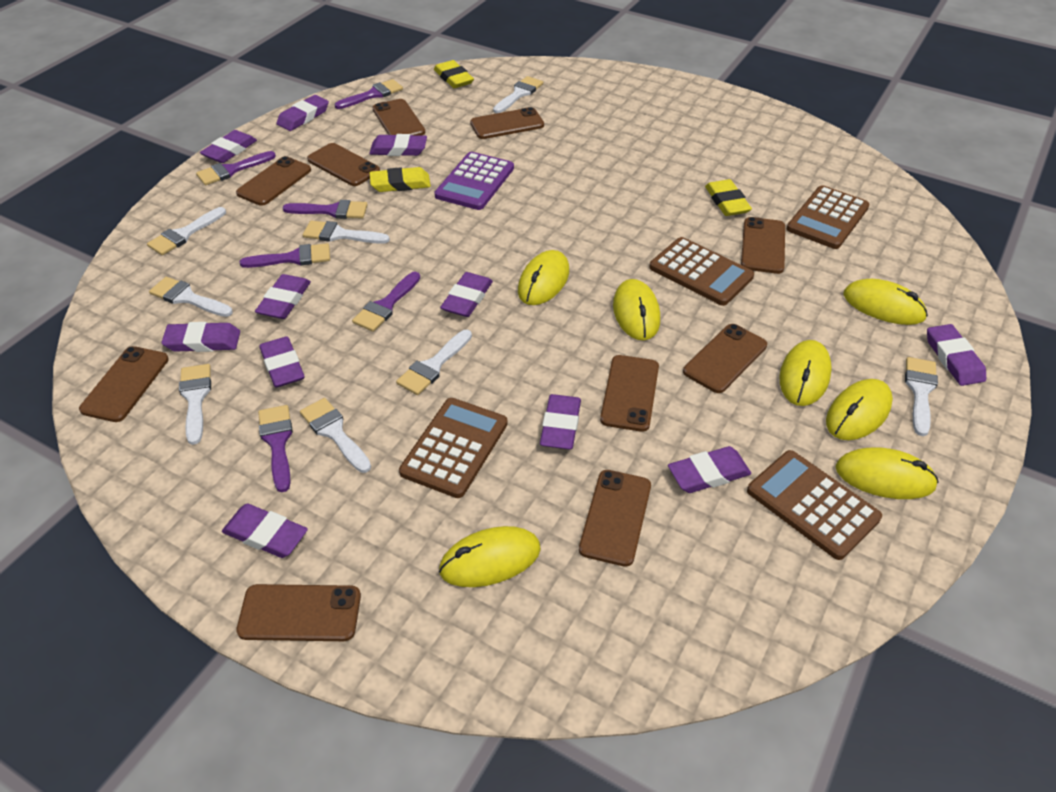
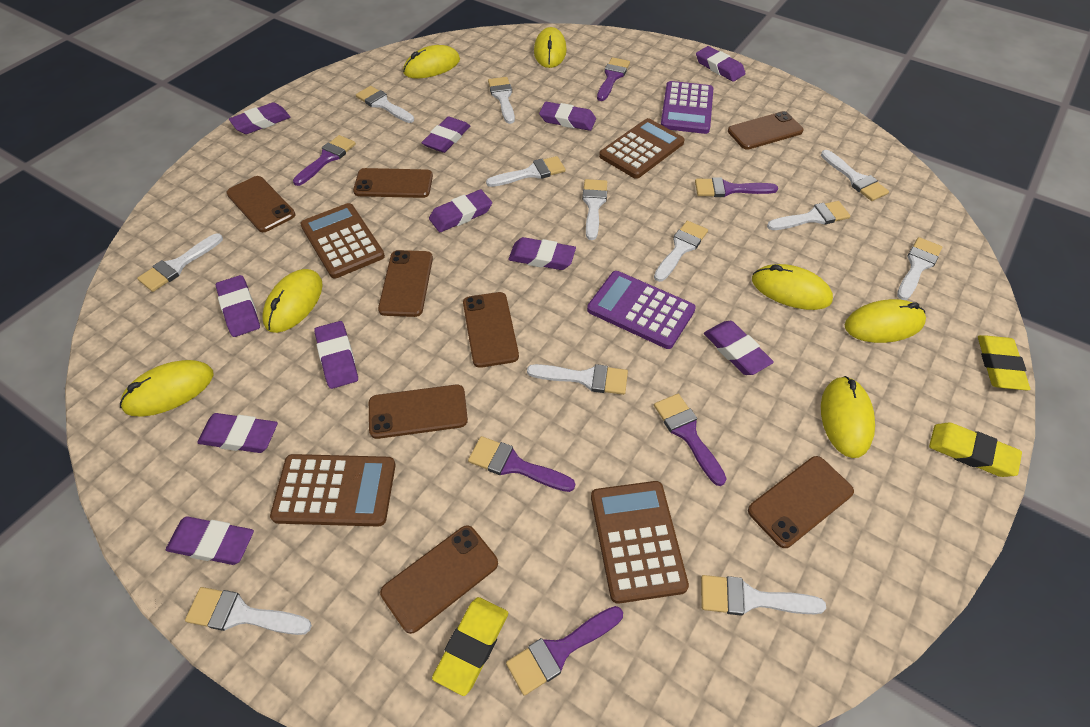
brown phone: 10 -> 8
purple calculator: 1 -> 2
white brush: 8 -> 12

